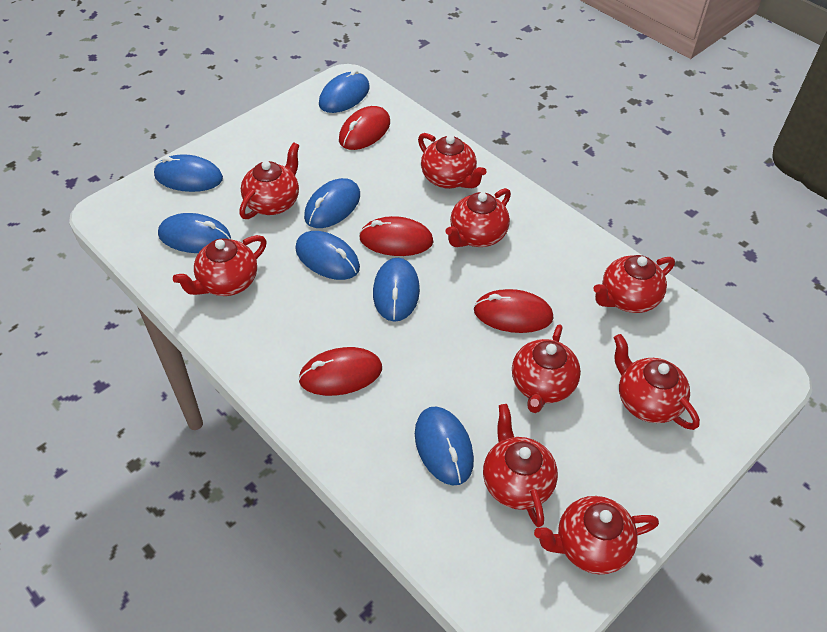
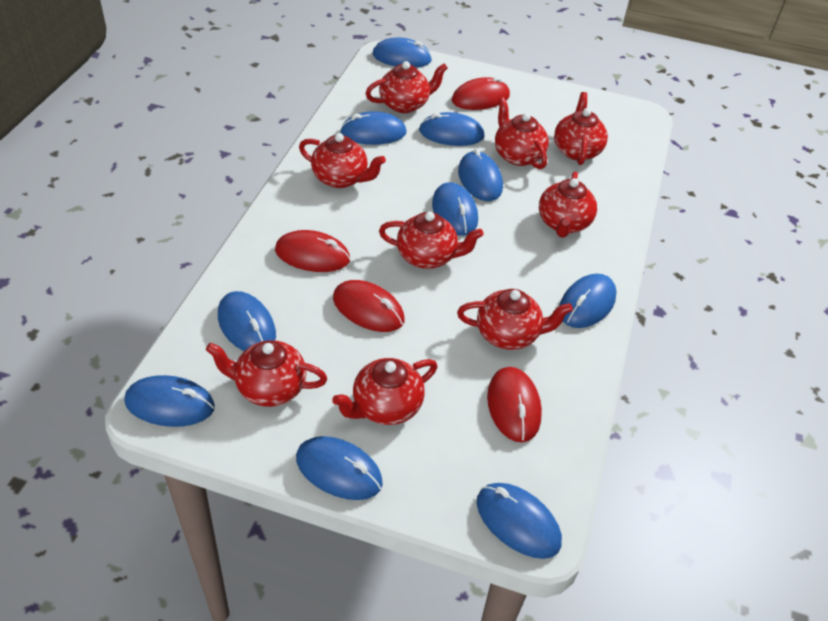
blue mouse: 7 -> 10

